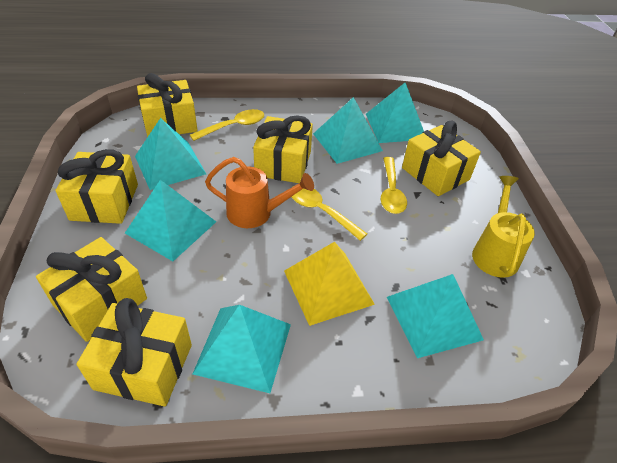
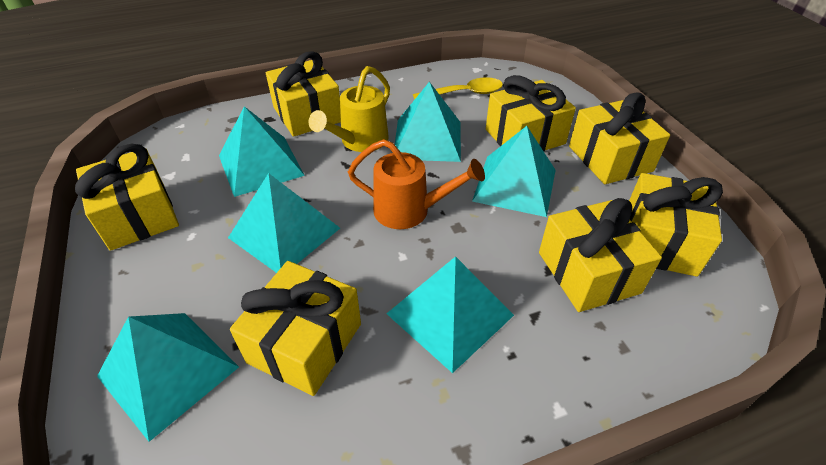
yellow gift: 6 -> 7
yellow pyramid: 1 -> 0
yellow spoon: 3 -> 1

